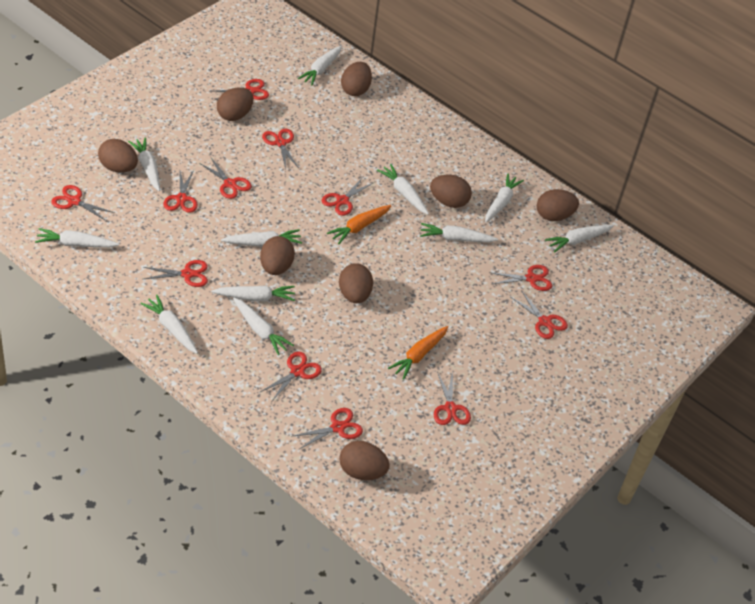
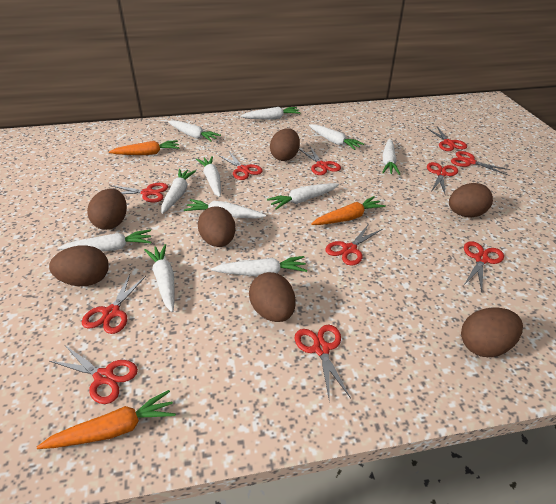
brown egg: 8 -> 7
orange carrot: 2 -> 3
red scissors: 12 -> 11

